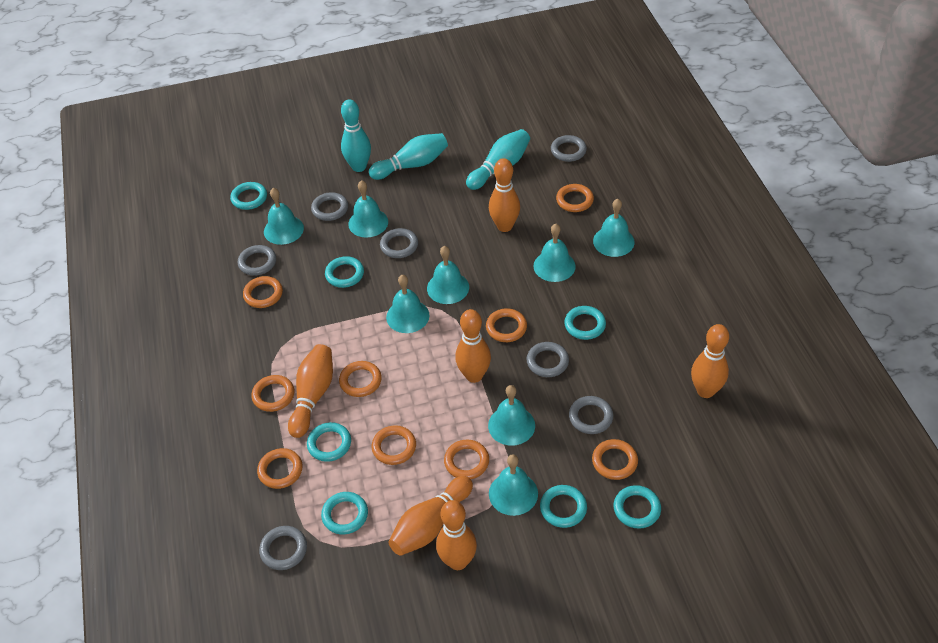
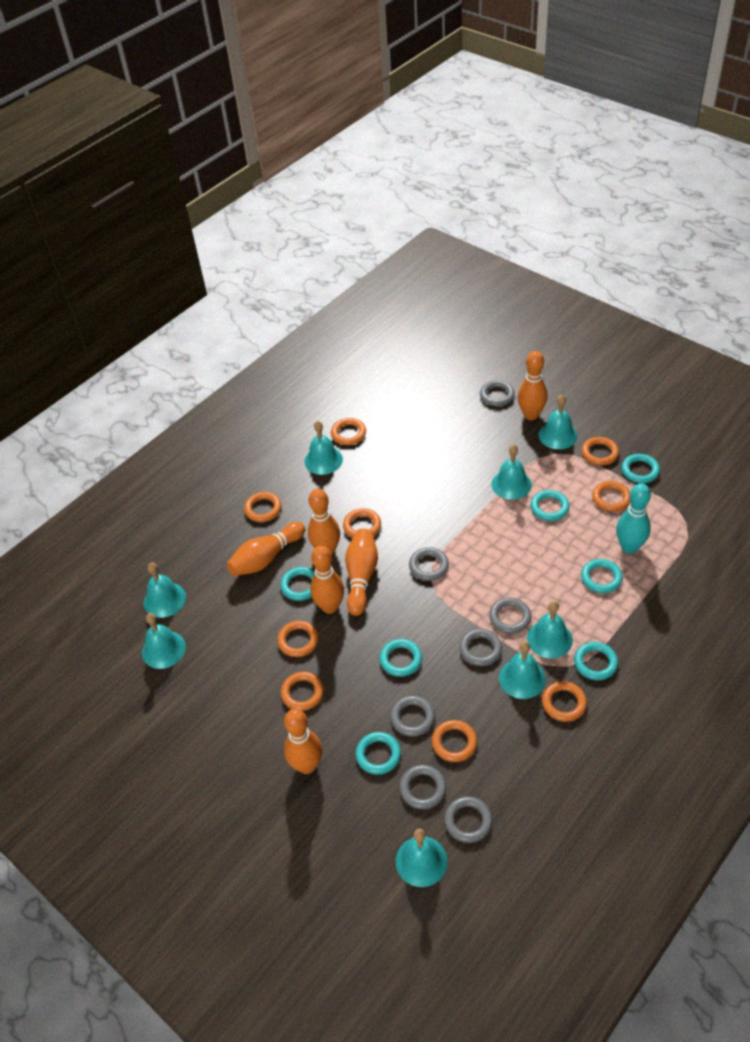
turquoise bowling pin: 3 -> 1

